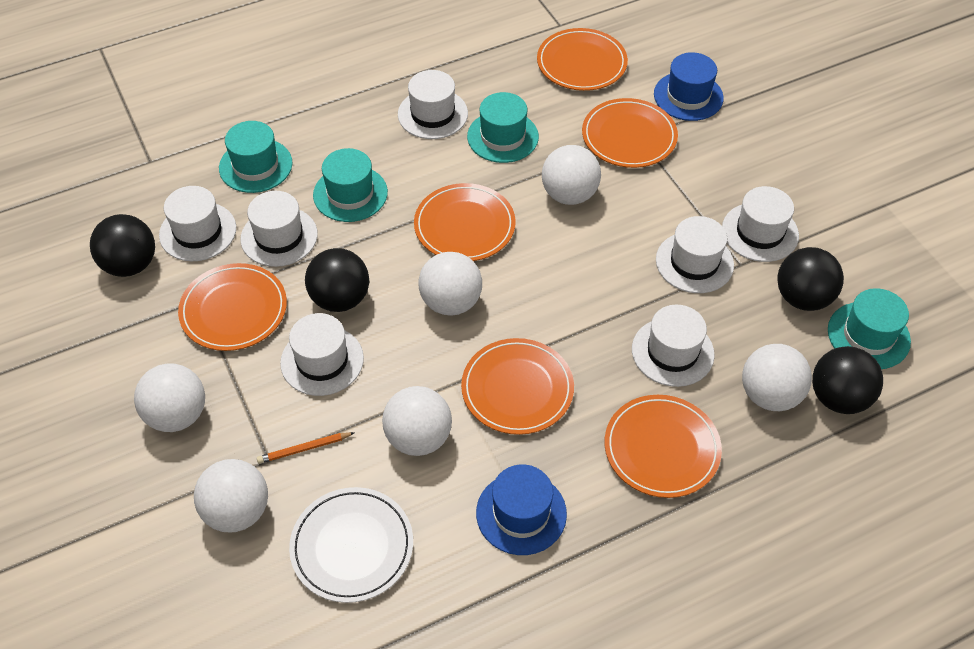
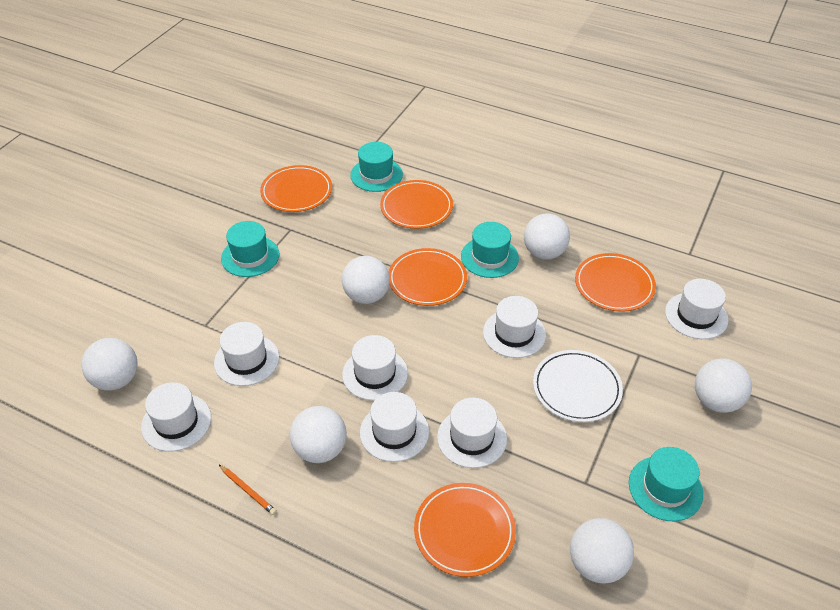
black ball: 4 -> 0
blue hat: 2 -> 0
orange plate: 6 -> 5

